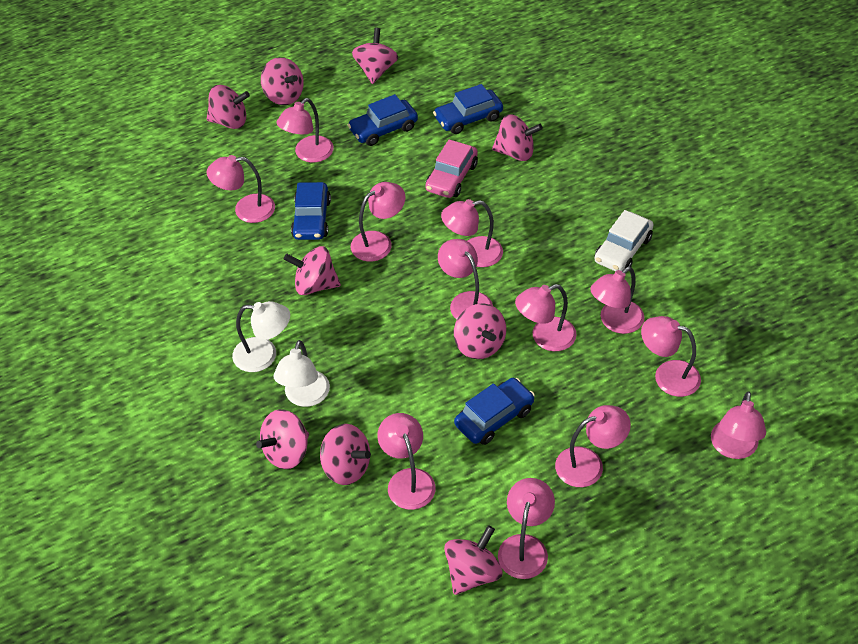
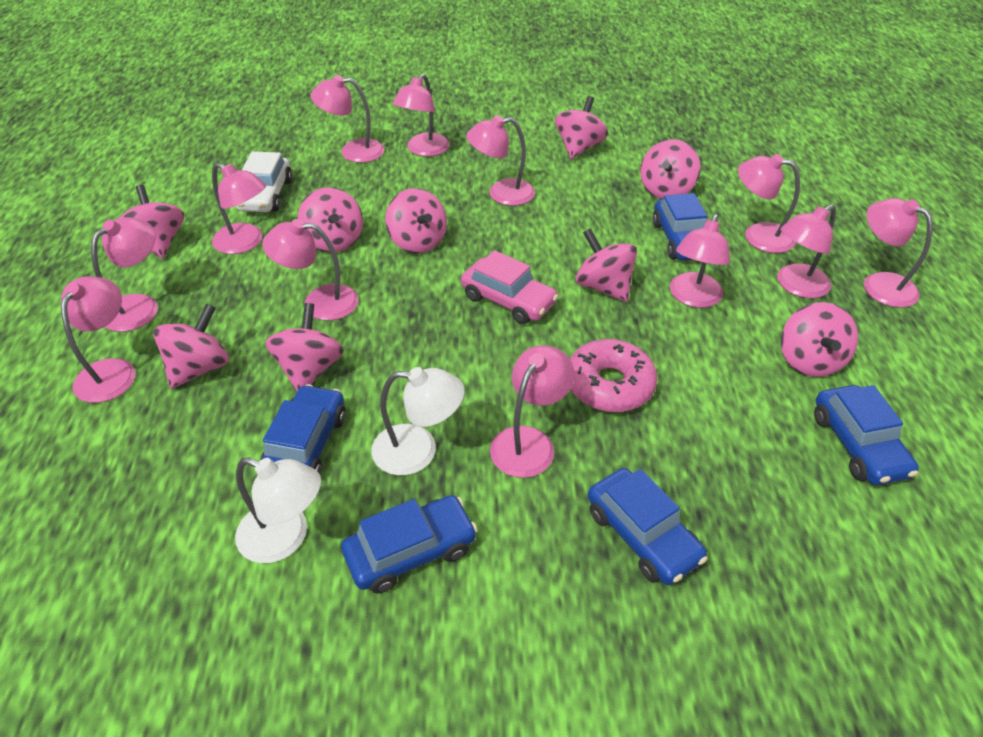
blue car: 4 -> 5
pink donut: 0 -> 1

